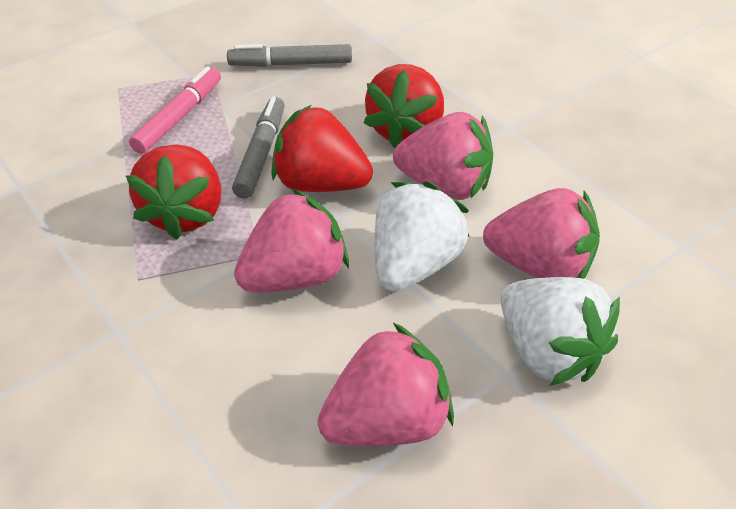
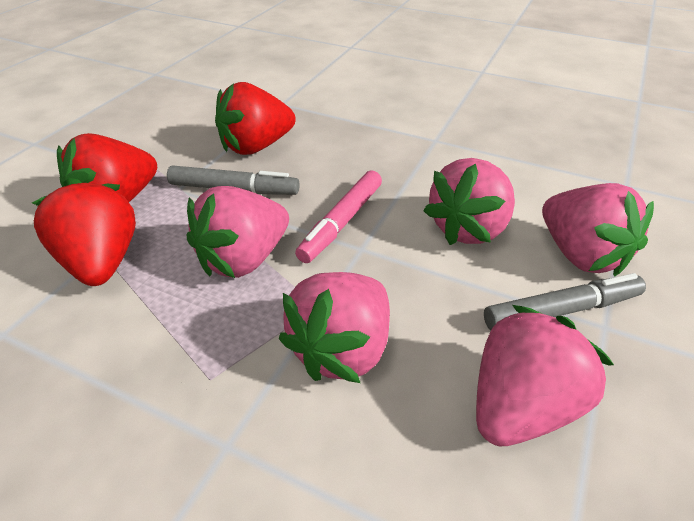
pink strawberry: 4 -> 5
white strawberry: 2 -> 0

